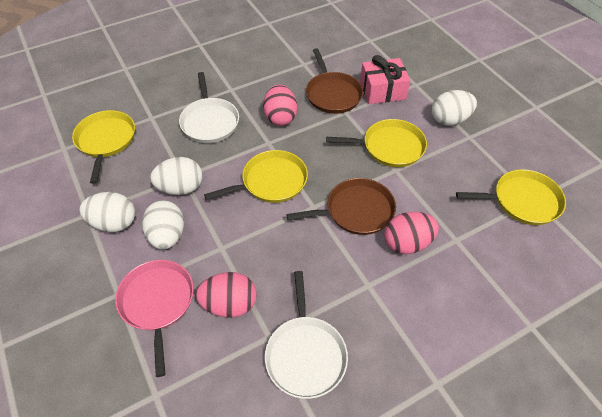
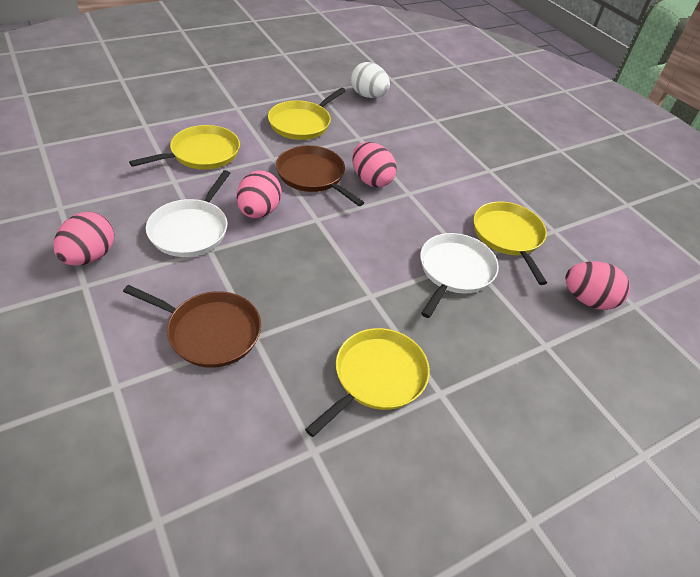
pink egg: 3 -> 4
pink gift: 1 -> 0
pink pan: 1 -> 0
white egg: 4 -> 1

